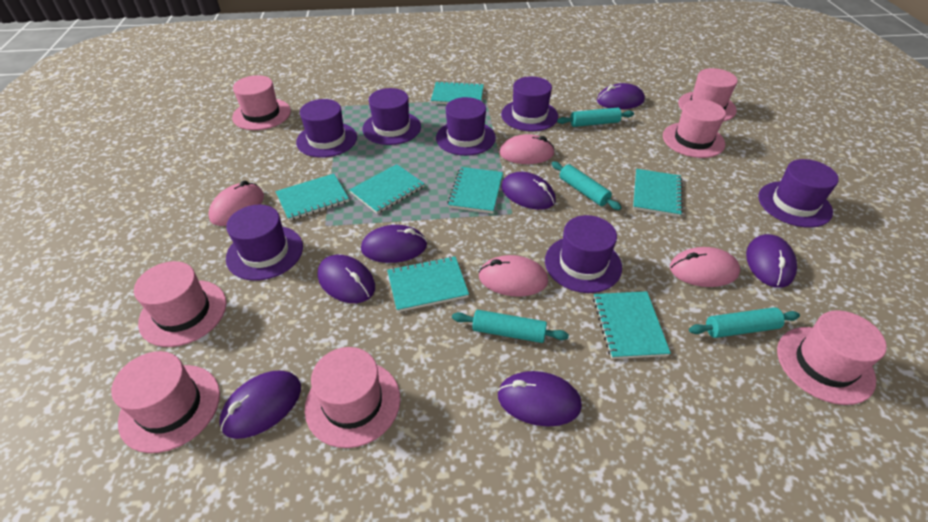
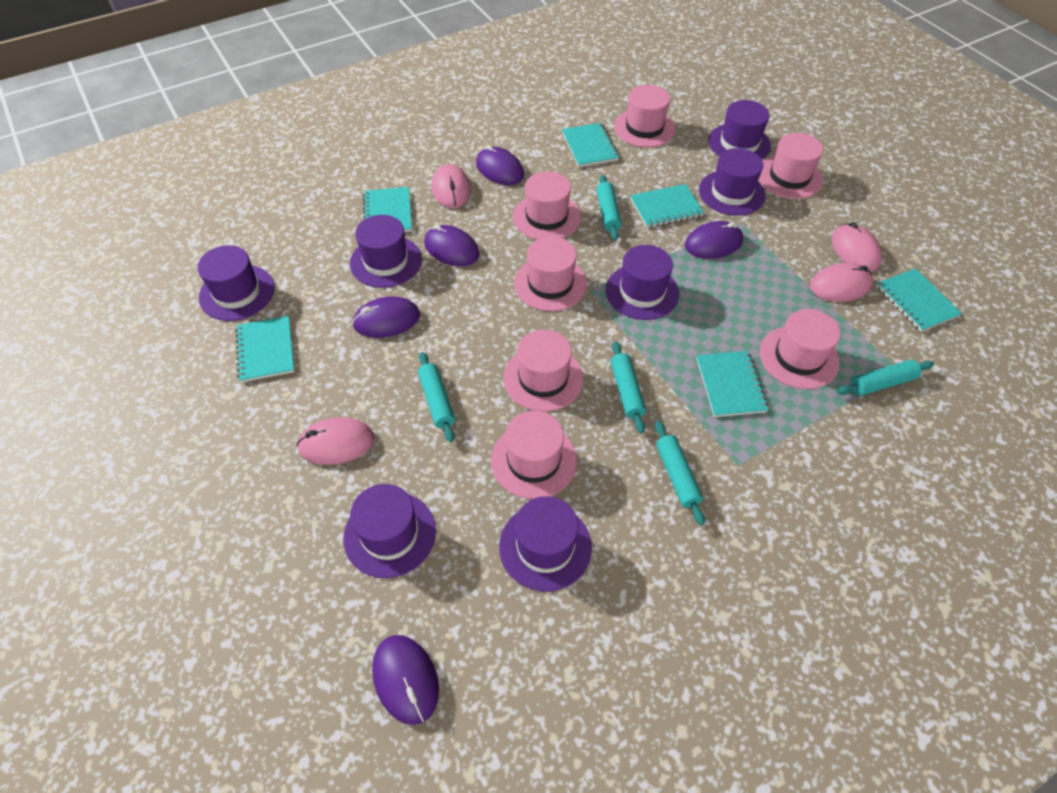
purple mouse: 7 -> 5
turquoise notebook: 7 -> 6
turquoise rolling pin: 4 -> 5

